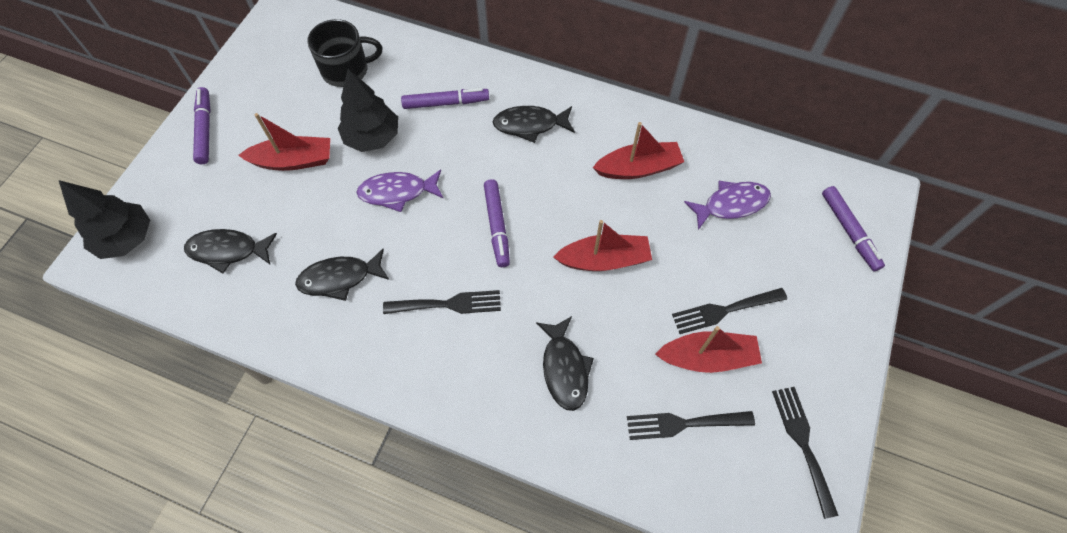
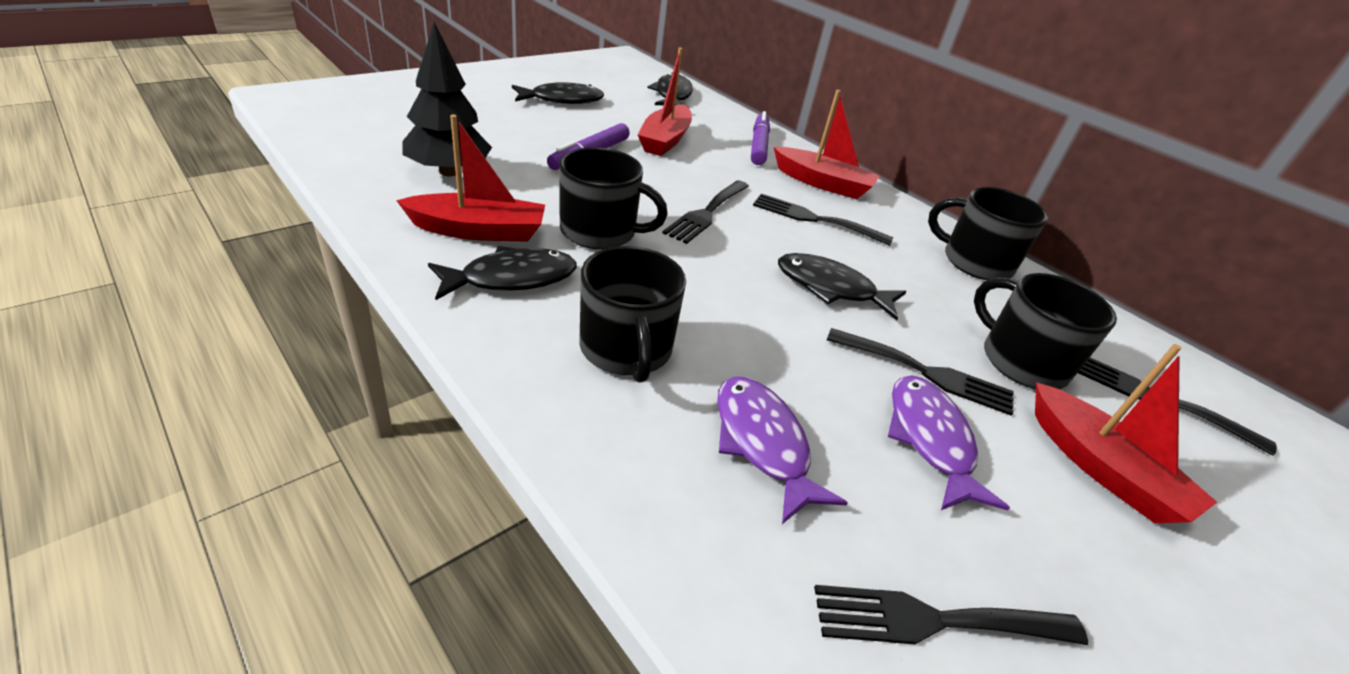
black fork: 4 -> 5
black mug: 1 -> 4
black tree: 2 -> 1
purple marker: 4 -> 2

